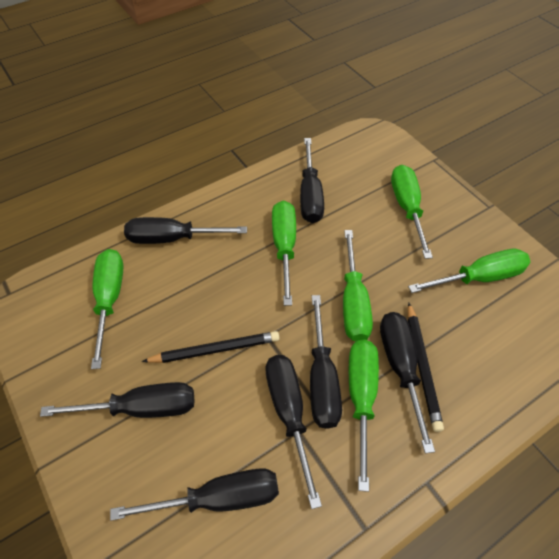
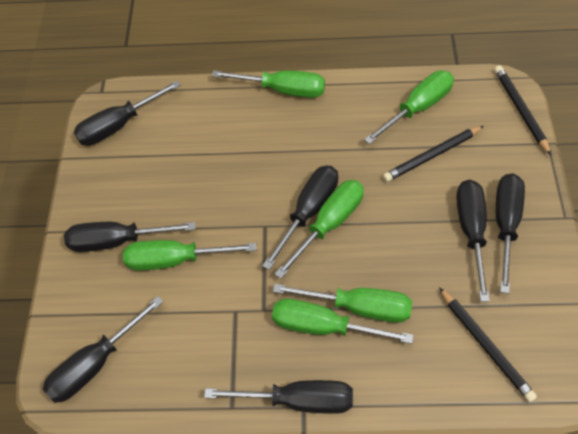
black pencil: 2 -> 3

